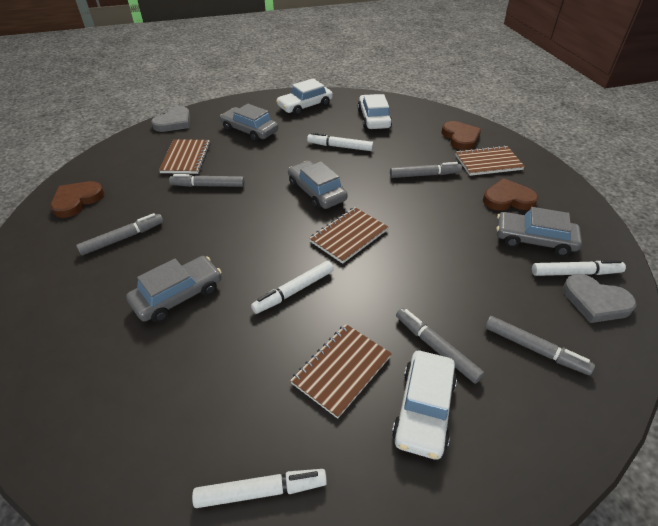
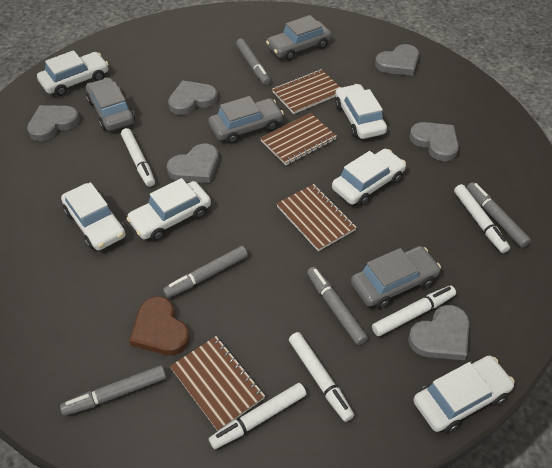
brown heart: 3 -> 1
grey heart: 2 -> 6
white car: 3 -> 6
white marker: 4 -> 5

